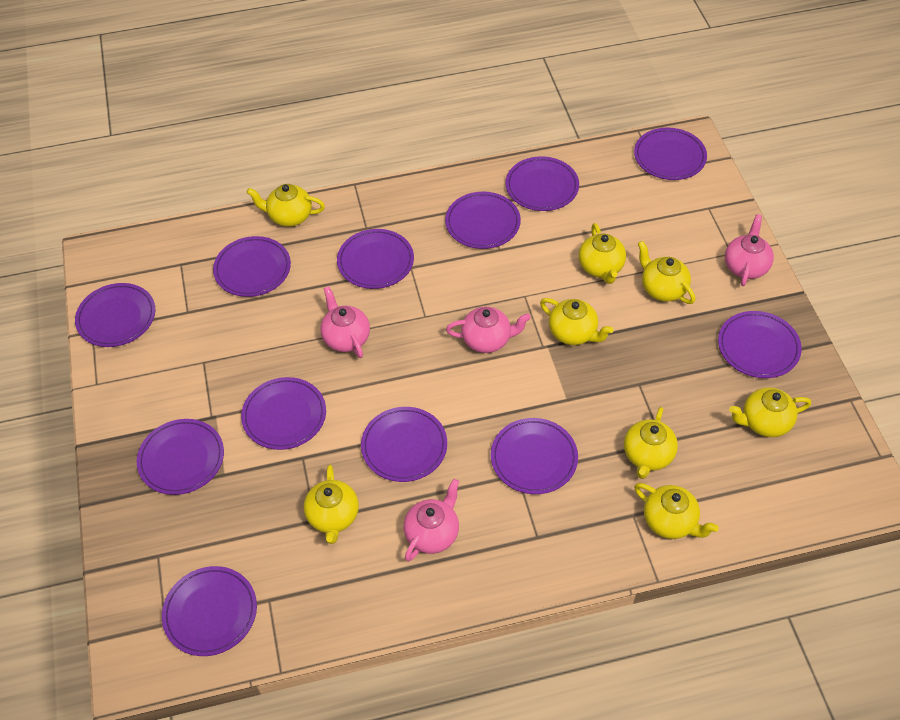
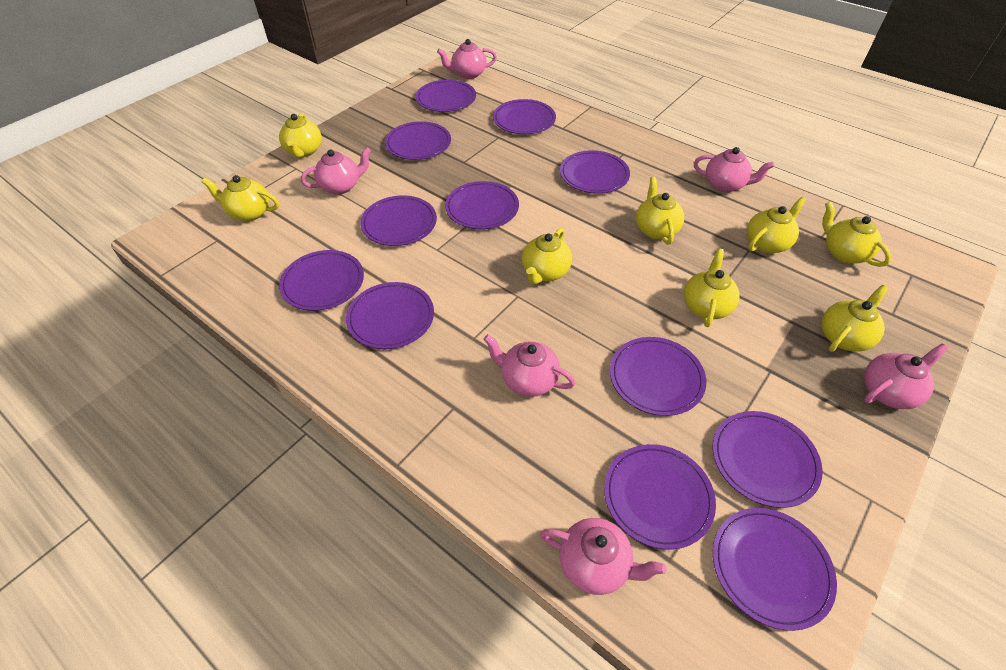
pink teapot: 4 -> 6

